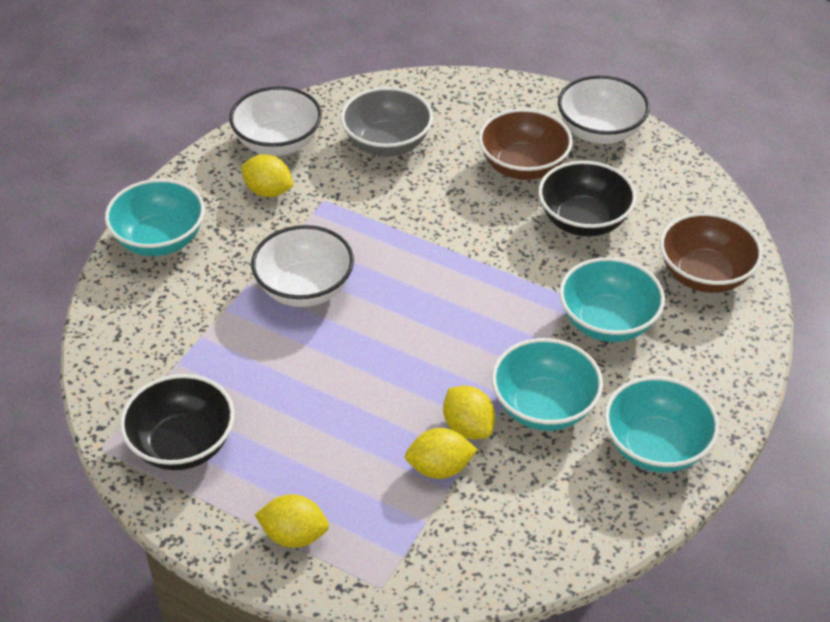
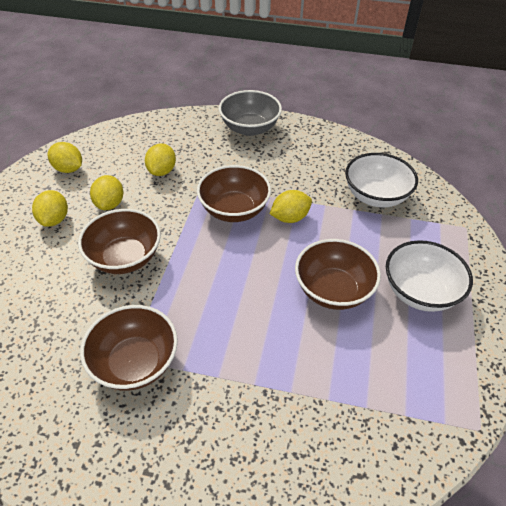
black bowl: 2 -> 0
brown bowl: 2 -> 4
turquoise bowl: 4 -> 0
white bowl: 3 -> 2
yellow lemon: 4 -> 5

